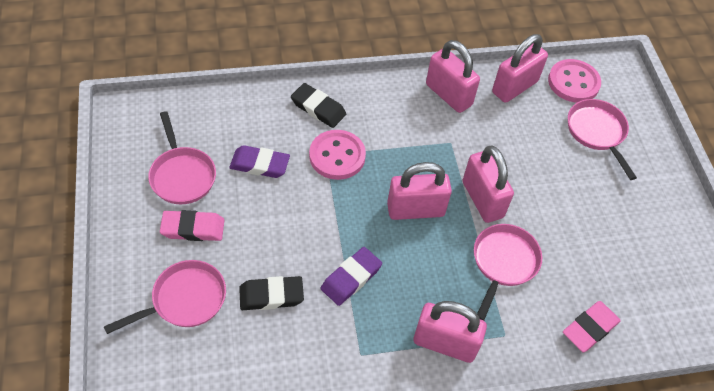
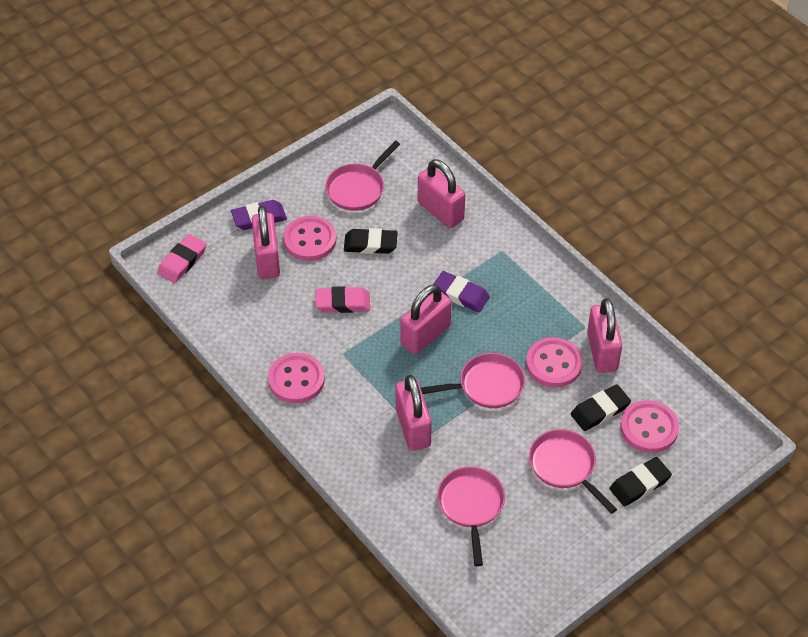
black eraser: 2 -> 3
pink button: 2 -> 4

